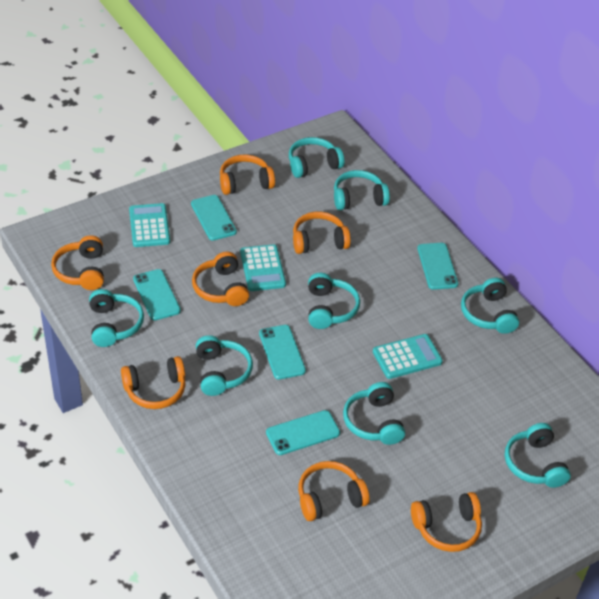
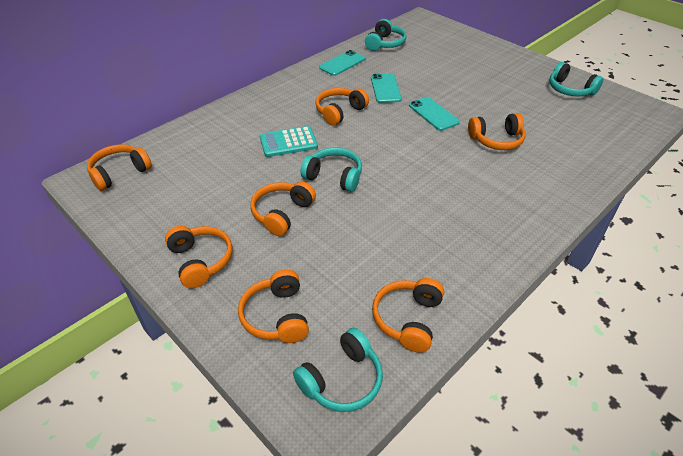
turquoise calculator: 3 -> 1
turquoise headphones: 8 -> 4
turquoise phone: 5 -> 3

